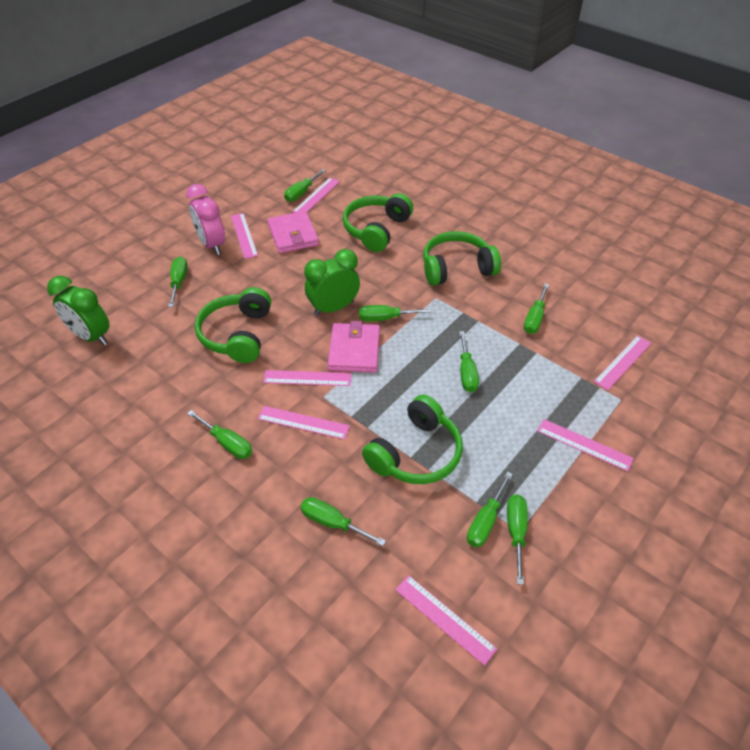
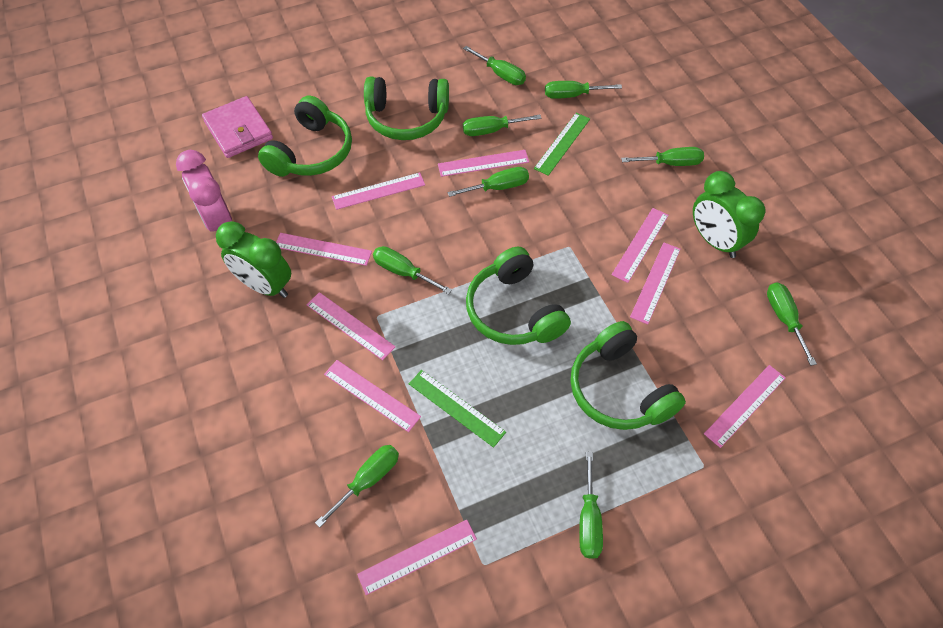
green ruler: 0 -> 2
pink ruler: 7 -> 9
pink wallet: 2 -> 1

